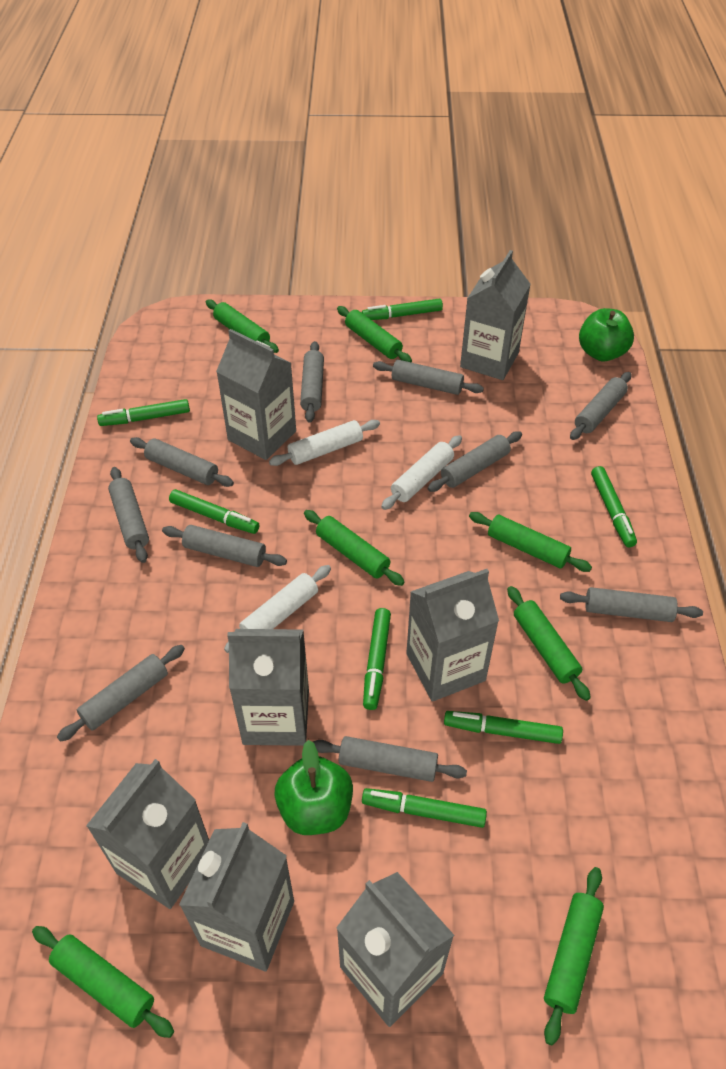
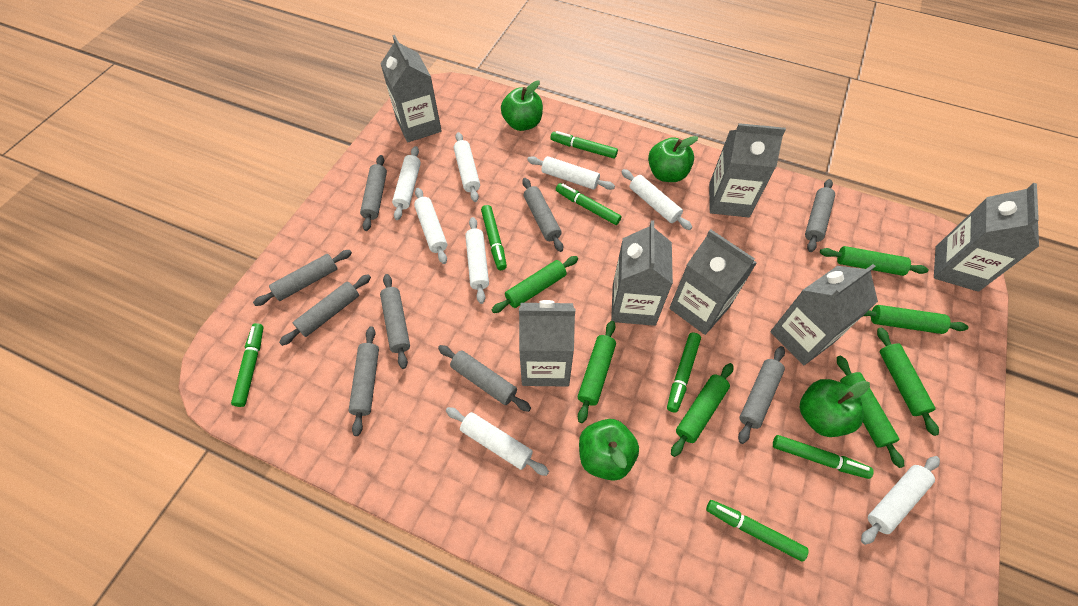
green apple: 2 -> 4
grey rolling pin: 10 -> 9
white rolling pin: 3 -> 8

